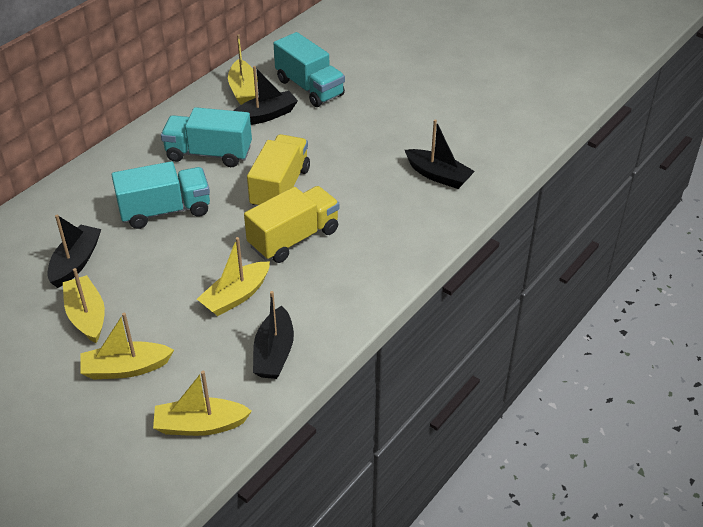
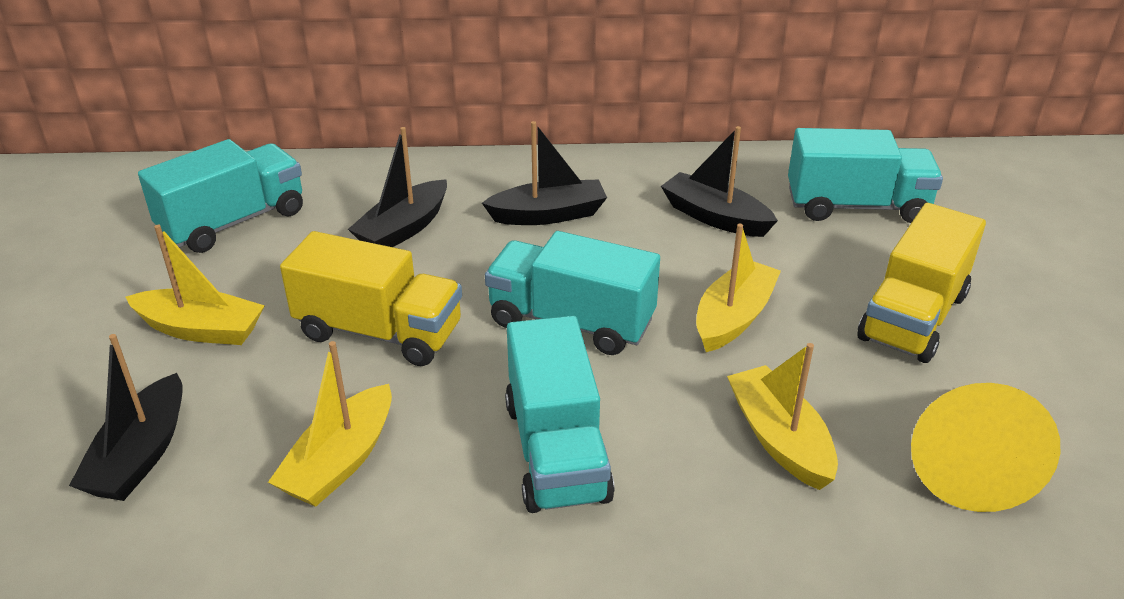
turquoise truck: 3 -> 4
yellow boat: 5 -> 4
yellow cone: 0 -> 1

